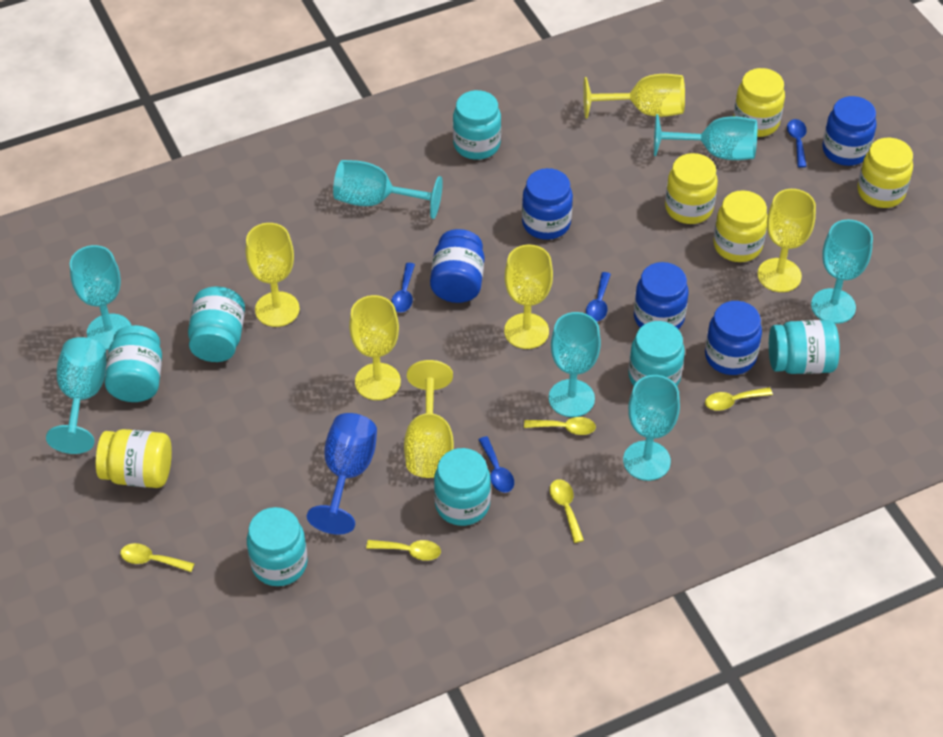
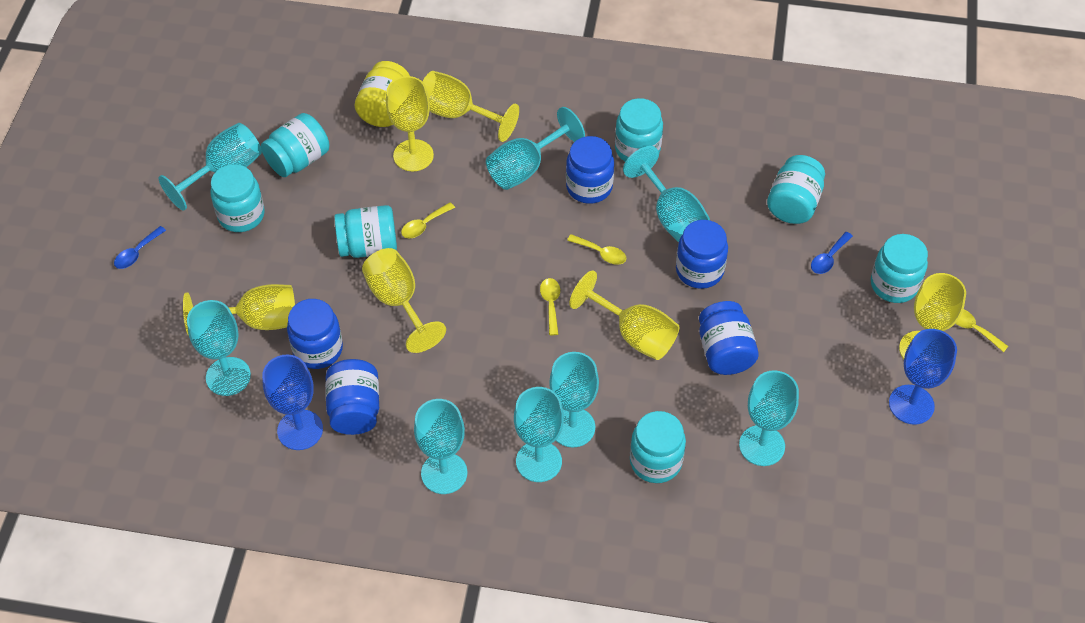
blue goblet: 1 -> 2
blue spoon: 4 -> 2
turquoise goblet: 7 -> 8
yellow jar: 5 -> 1
yellow spoon: 5 -> 4

